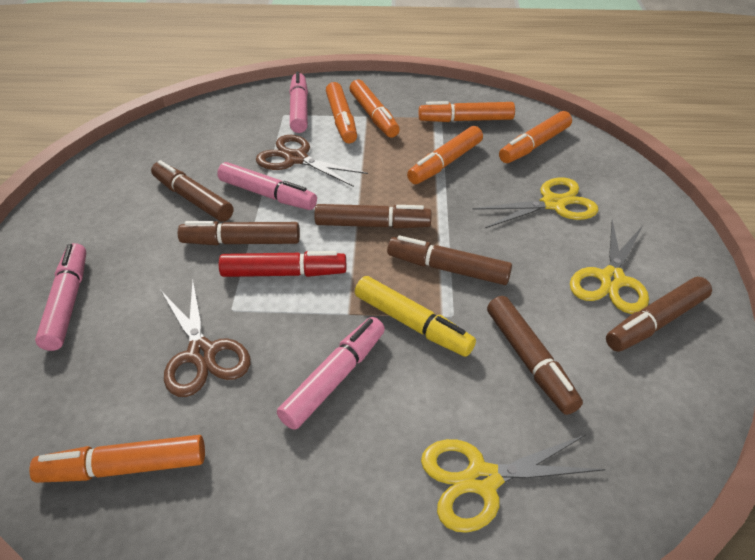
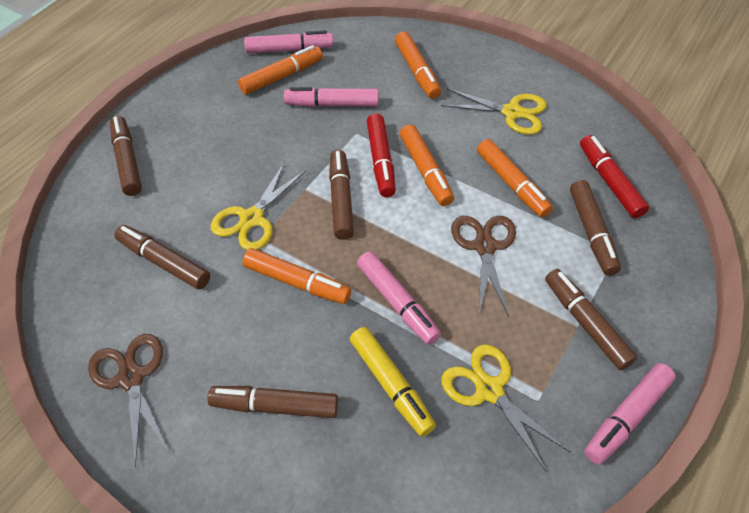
orange marker: 6 -> 5
red marker: 1 -> 2

